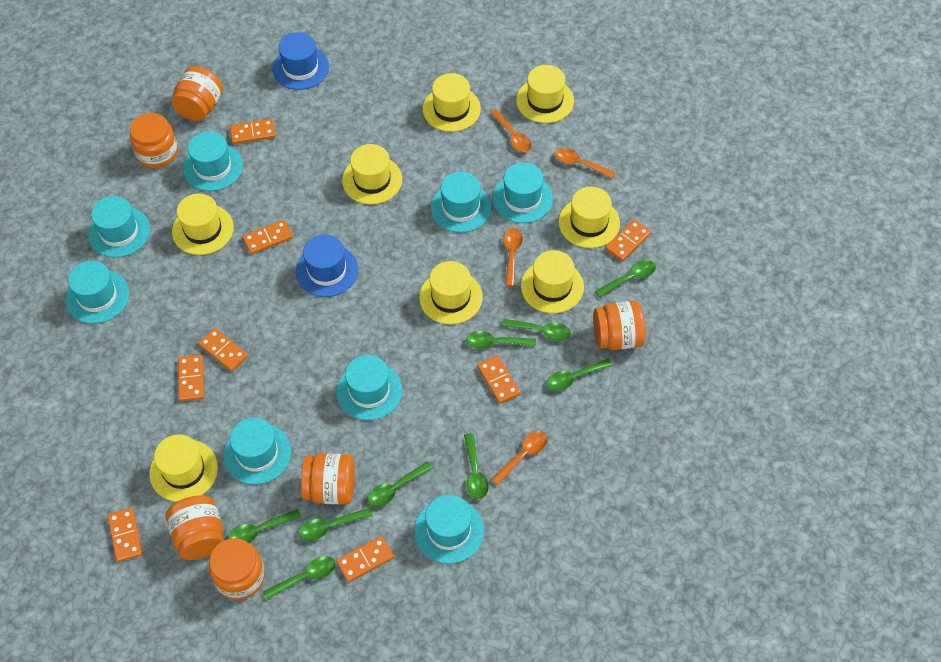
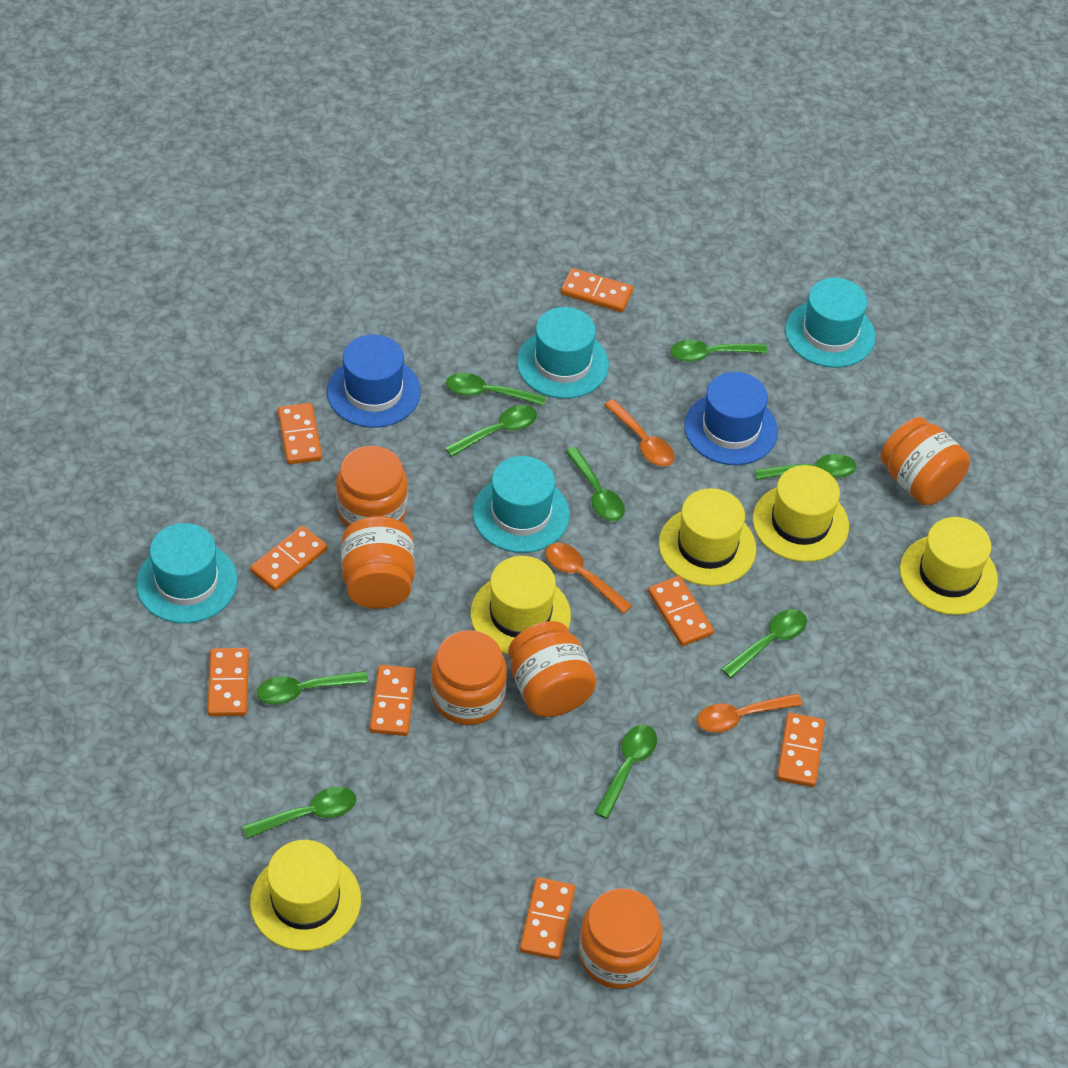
orange spoon: 4 -> 3
turquoise hat: 8 -> 4
yellow hat: 8 -> 5

